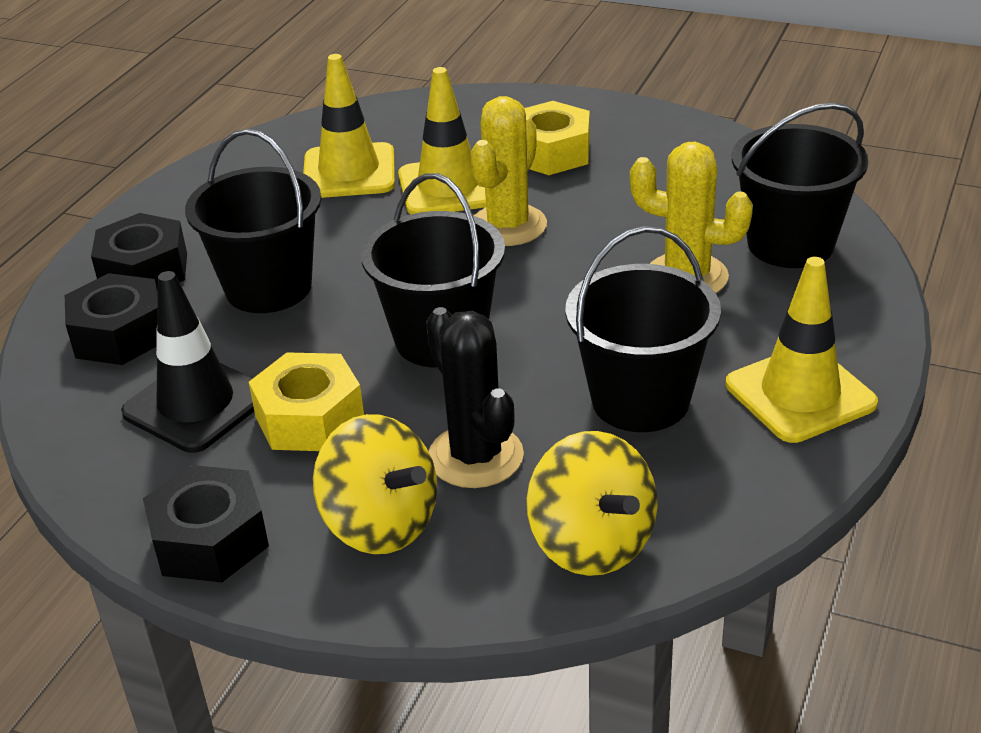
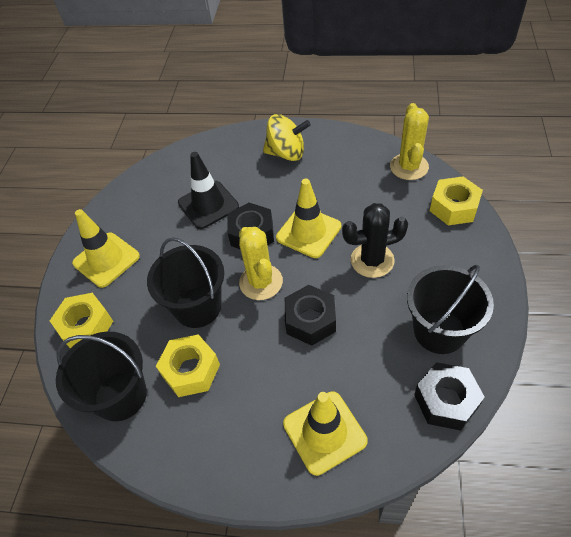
black bucket: 4 -> 3
yellow nut: 2 -> 3
yellow spinning top: 2 -> 1

